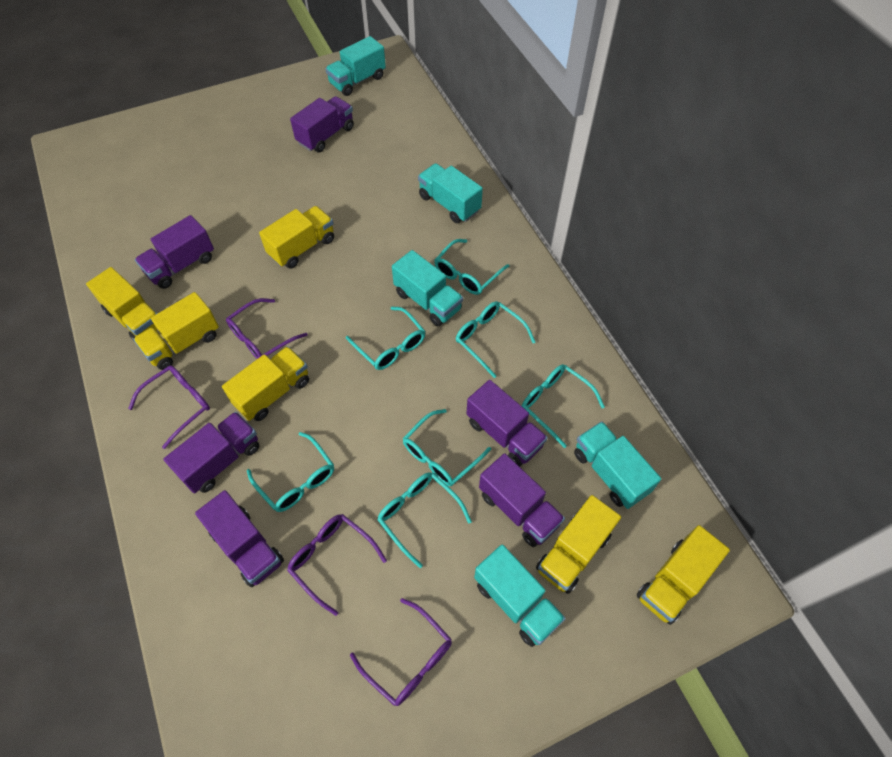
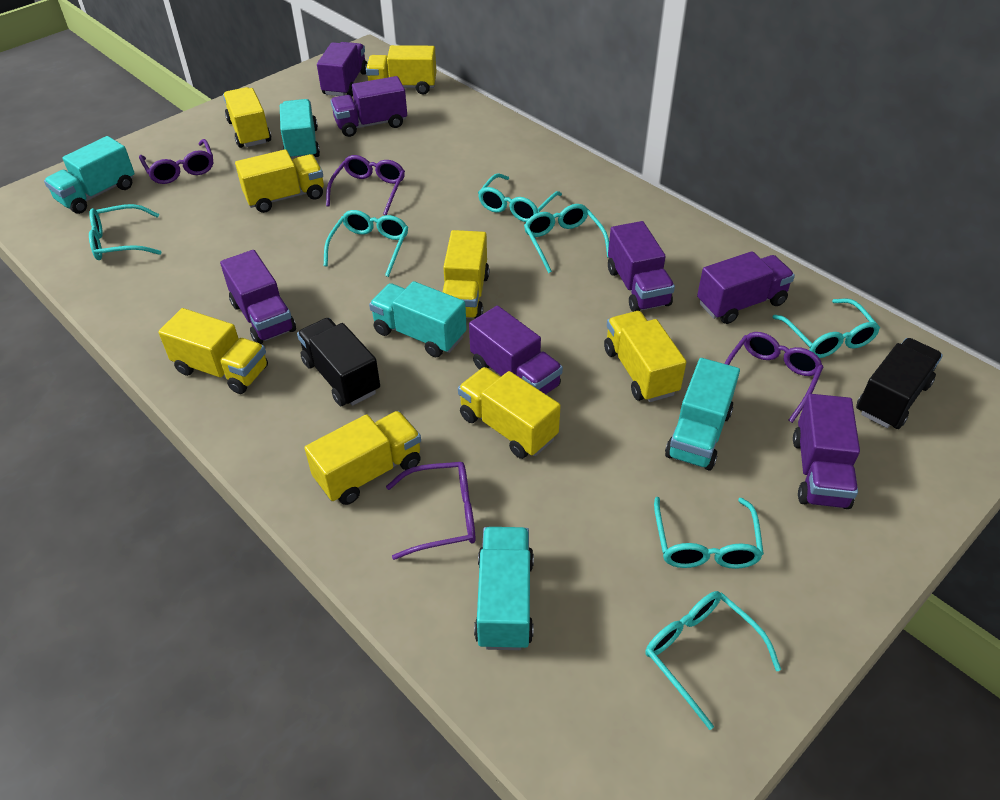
black truck: 0 -> 2
purple truck: 6 -> 7
yellow truck: 6 -> 8

